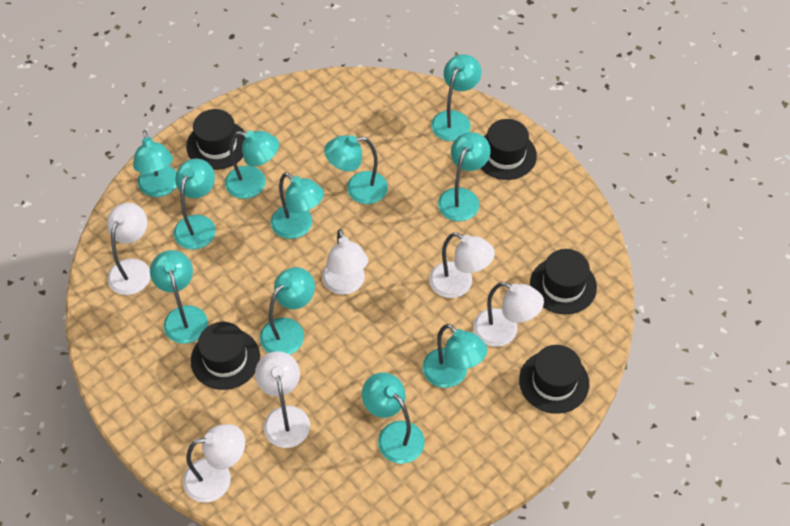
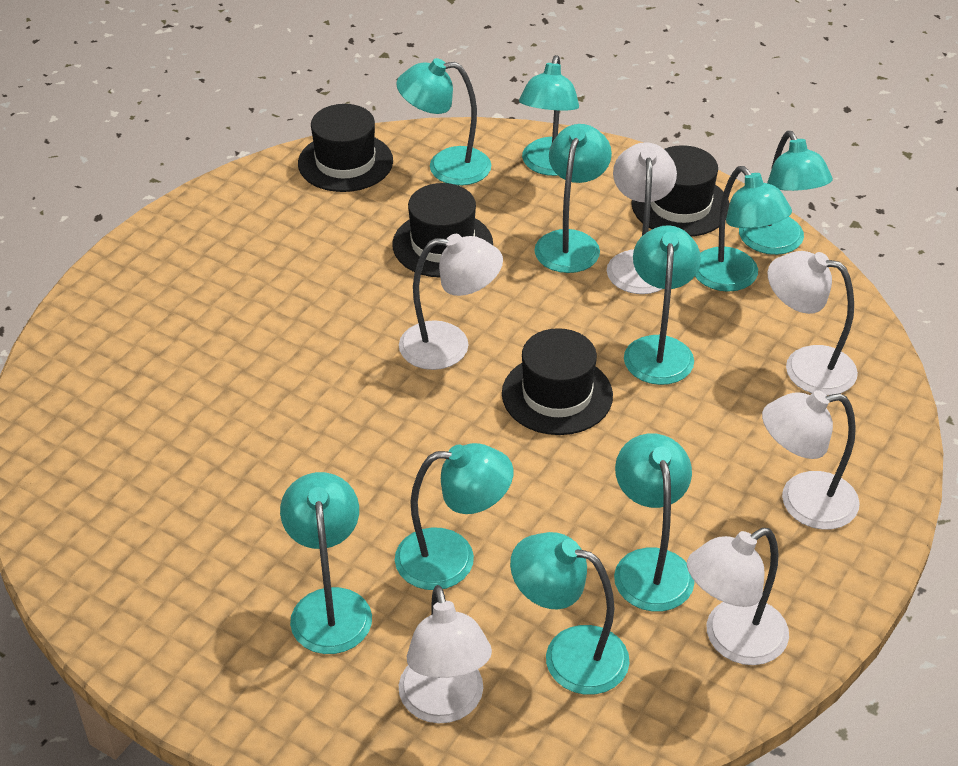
black hat: 5 -> 4
turquoise lamp: 11 -> 10

